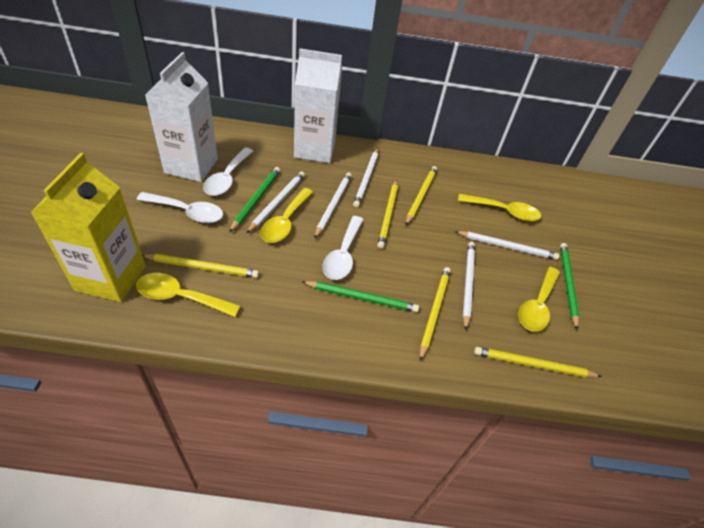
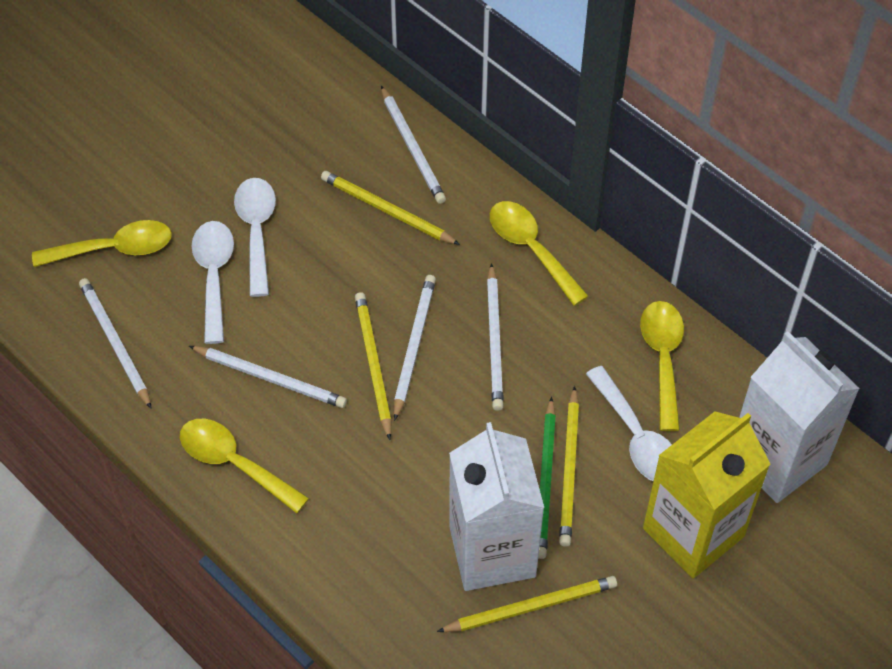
green pencil: 3 -> 1
yellow pencil: 5 -> 4

